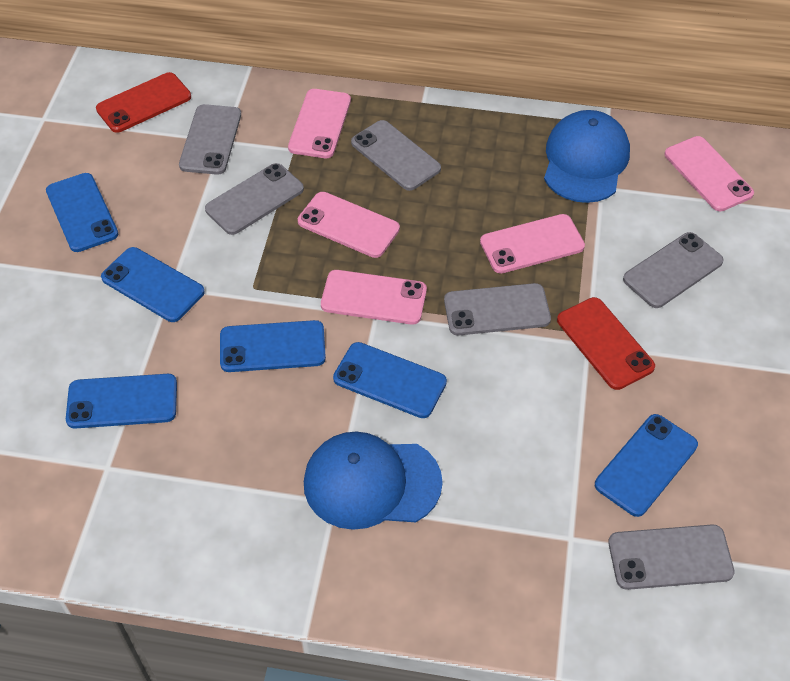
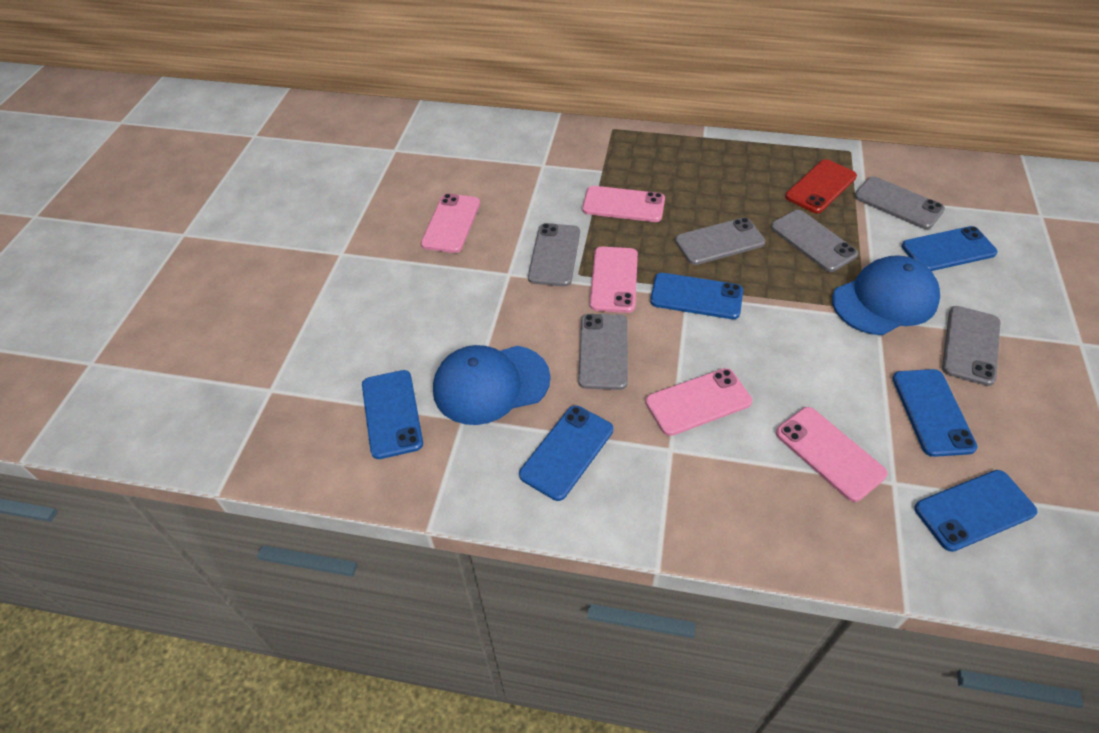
red phone: 2 -> 1

